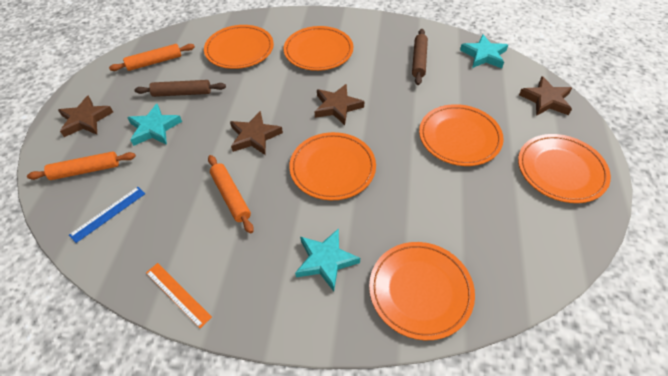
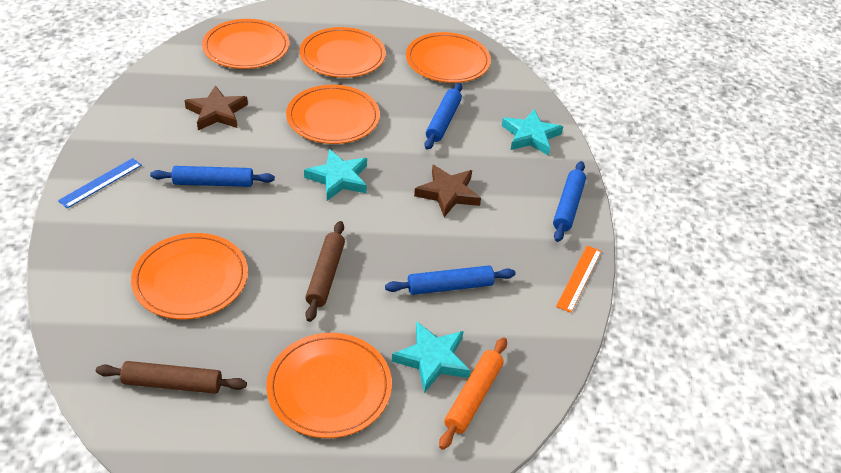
blue rolling pin: 0 -> 4
brown star: 4 -> 2
orange rolling pin: 3 -> 1

